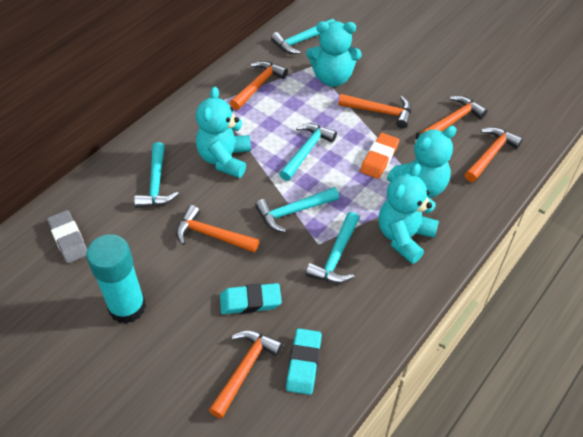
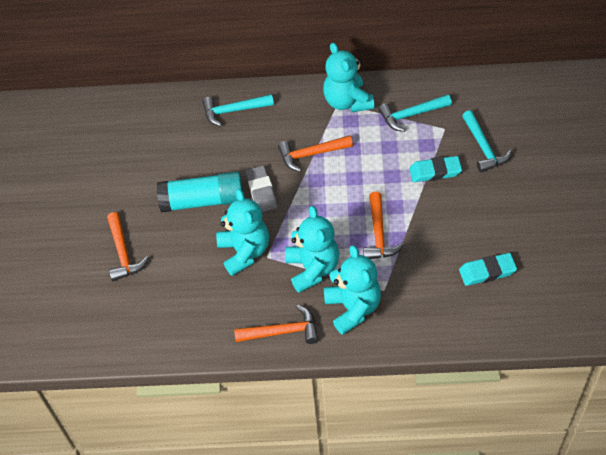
orange eraser: 1 -> 0
orange hammer: 6 -> 4
turquoise hammer: 5 -> 3

